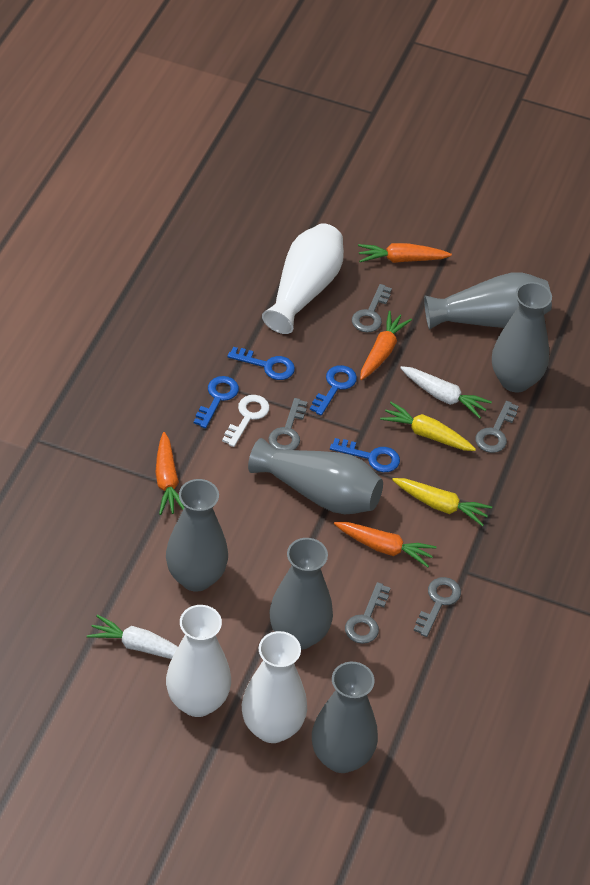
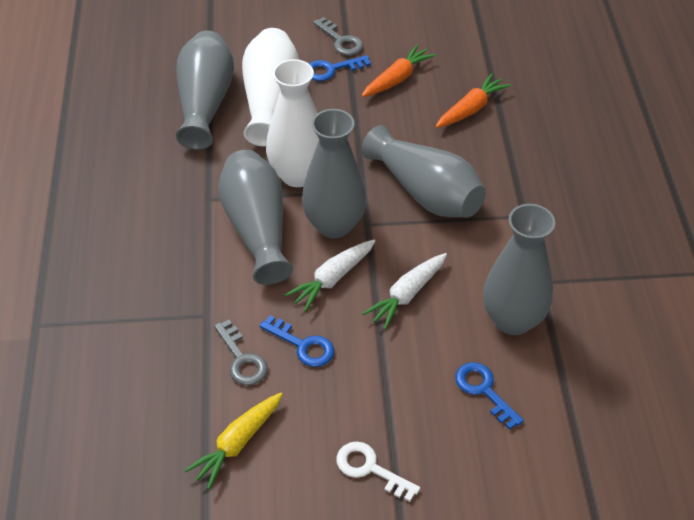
blue key: 4 -> 3
grey key: 5 -> 2
grey vase: 6 -> 5
orange carrot: 4 -> 2
white vase: 3 -> 2
yellow carrot: 2 -> 1

